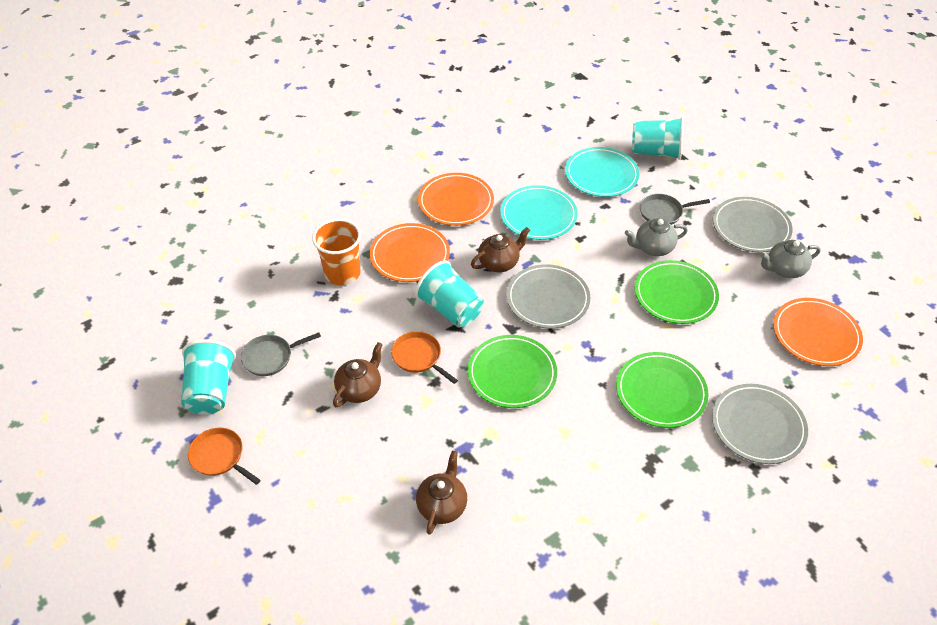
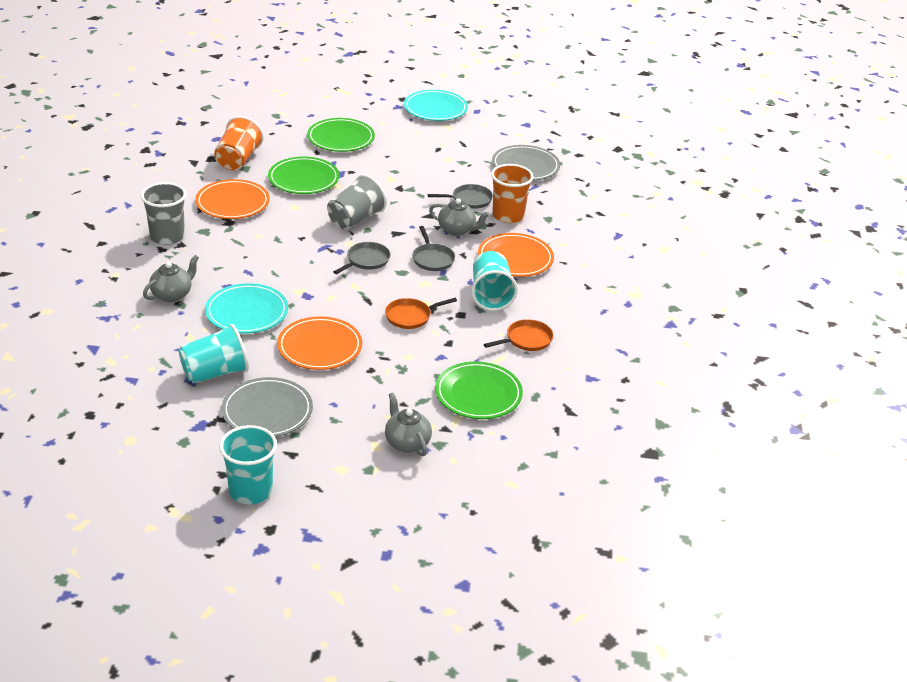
brown teapot: 3 -> 0
grey cup: 0 -> 2
grey pan: 2 -> 3
grey plate: 3 -> 2
grey teapot: 2 -> 3
orange cup: 1 -> 2

